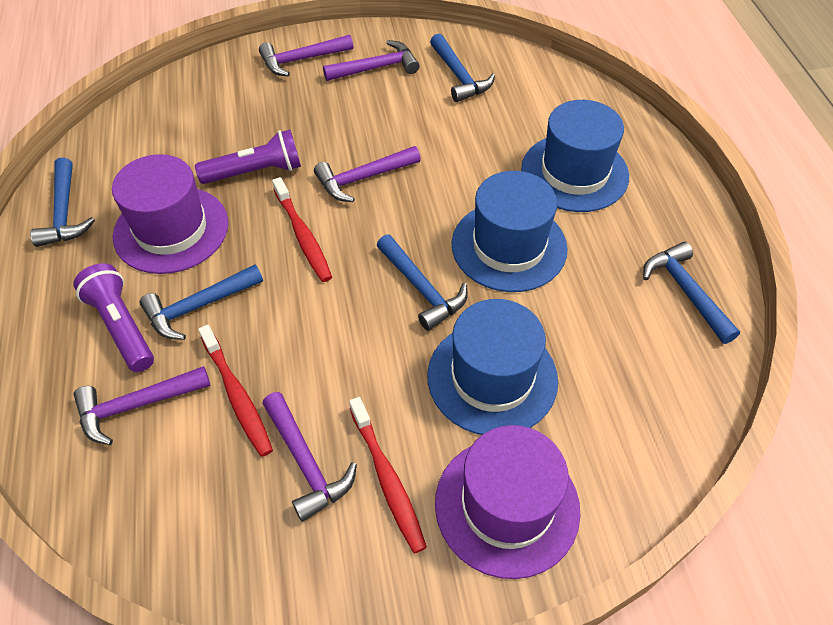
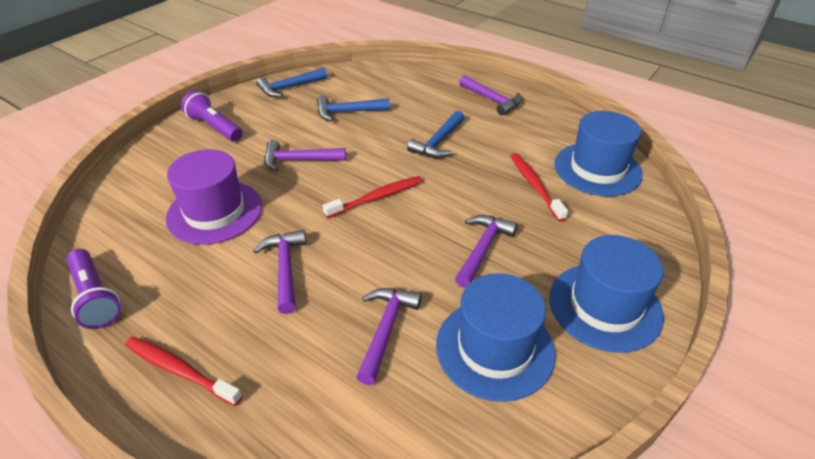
blue hammer: 5 -> 3
purple hat: 2 -> 1

